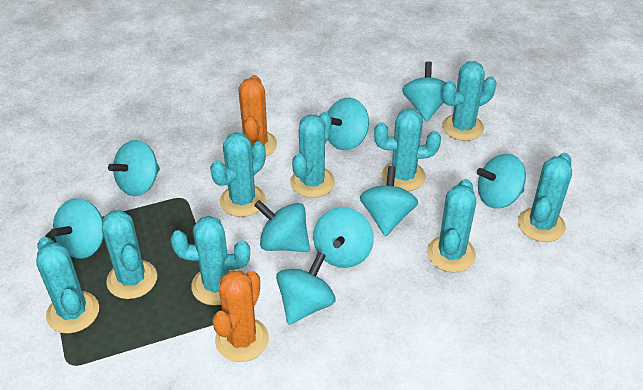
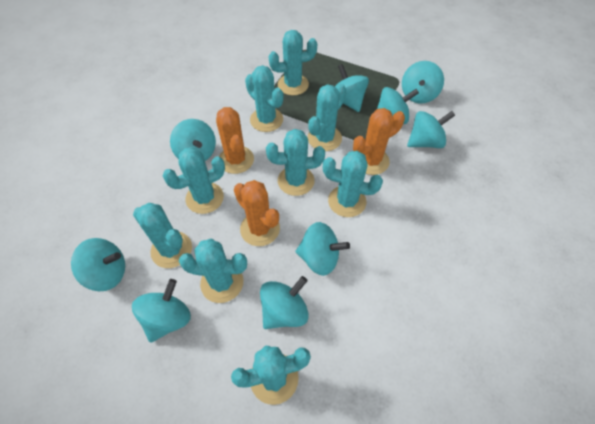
orange cactus: 2 -> 3

